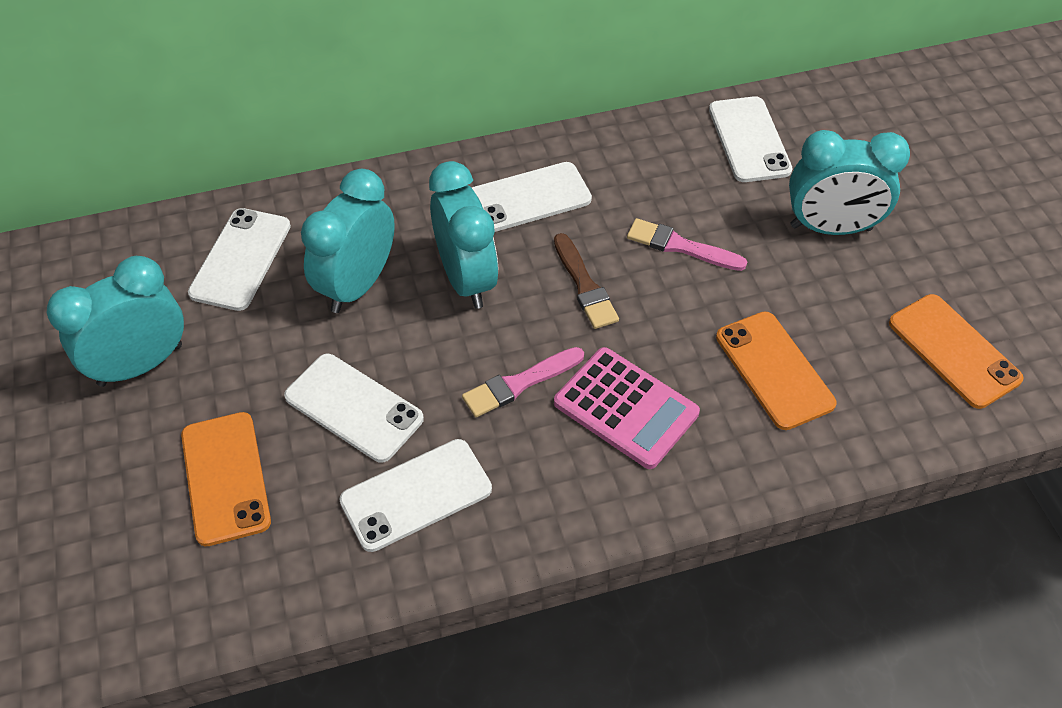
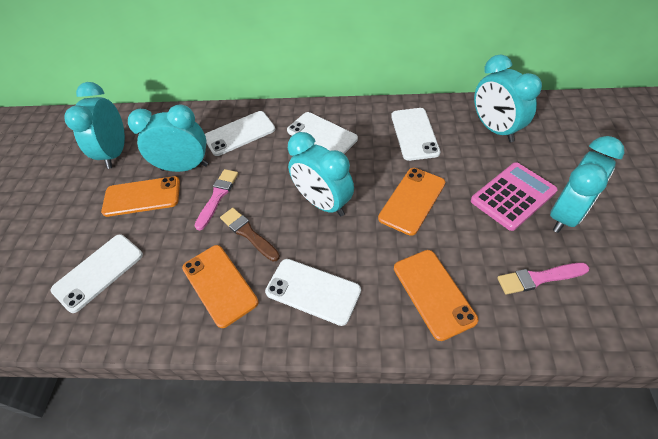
orange phone: 3 -> 4
turquoise clock: 4 -> 5

